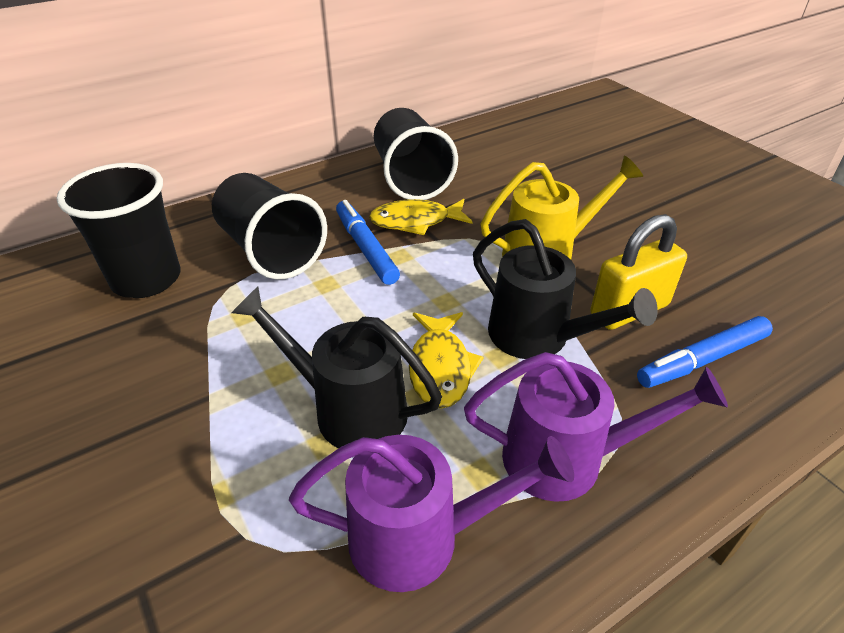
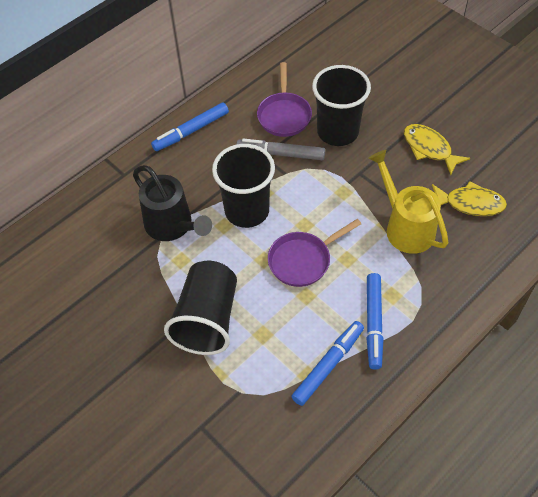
black watering can: 2 -> 1
blue marker: 2 -> 3
grey marker: 0 -> 1
purple pan: 0 -> 2
purple watering can: 2 -> 0
yellow padlock: 1 -> 0

